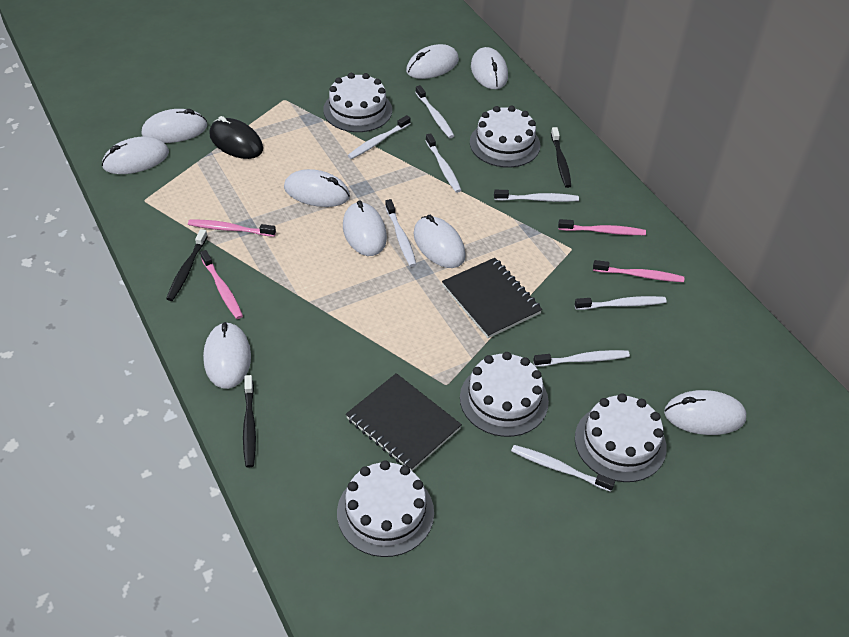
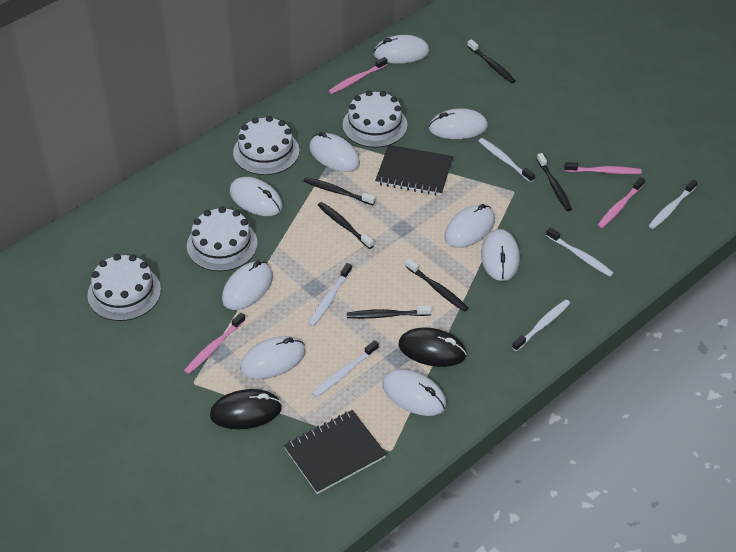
black mouse: 1 -> 2
black toothbrush: 3 -> 6
white cake: 5 -> 4
white toothbrush: 8 -> 6

